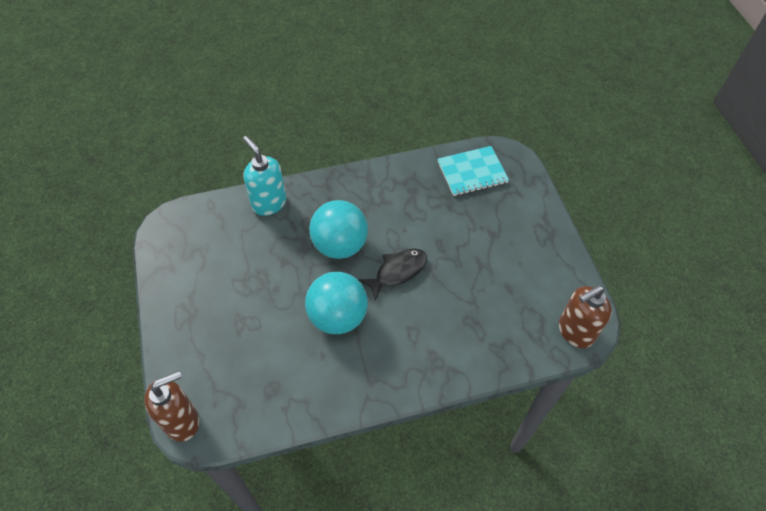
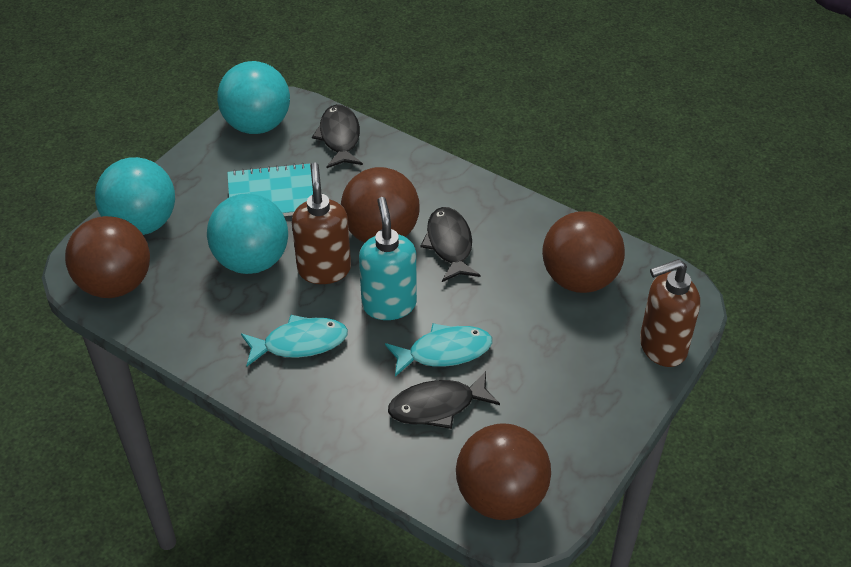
black fish: 1 -> 3
brown ball: 0 -> 4
turquoise ball: 2 -> 3
turquoise fish: 0 -> 2

